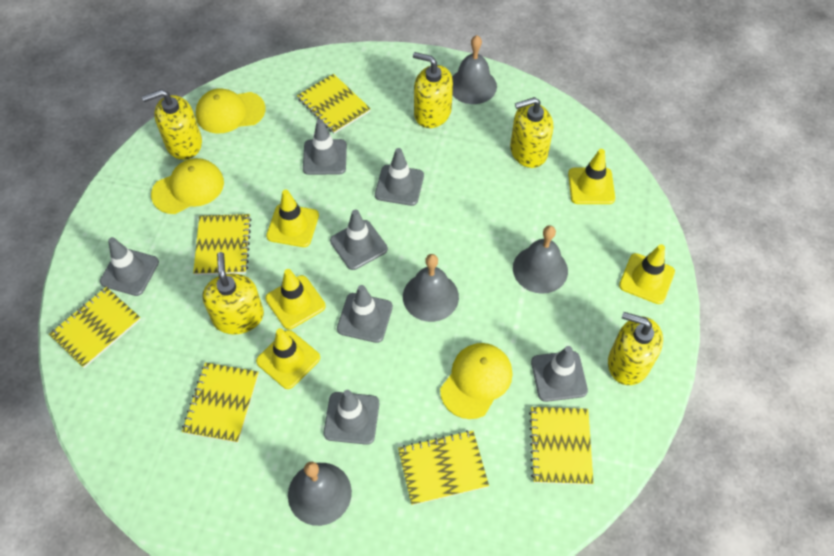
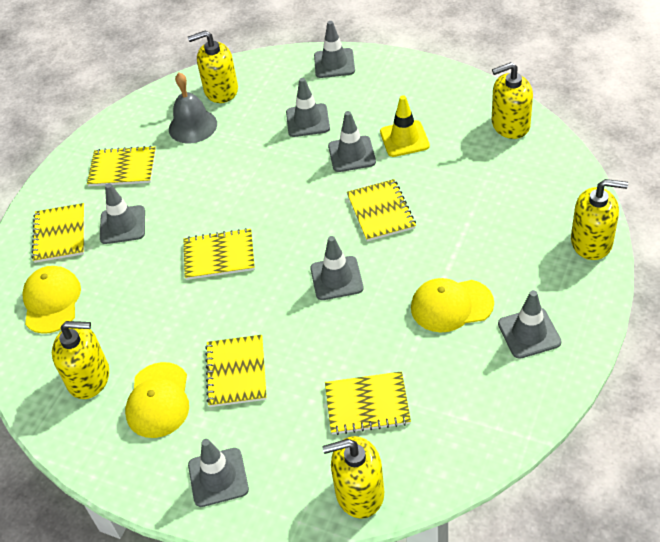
grey bell: 4 -> 1
yellow traffic cone: 5 -> 1

